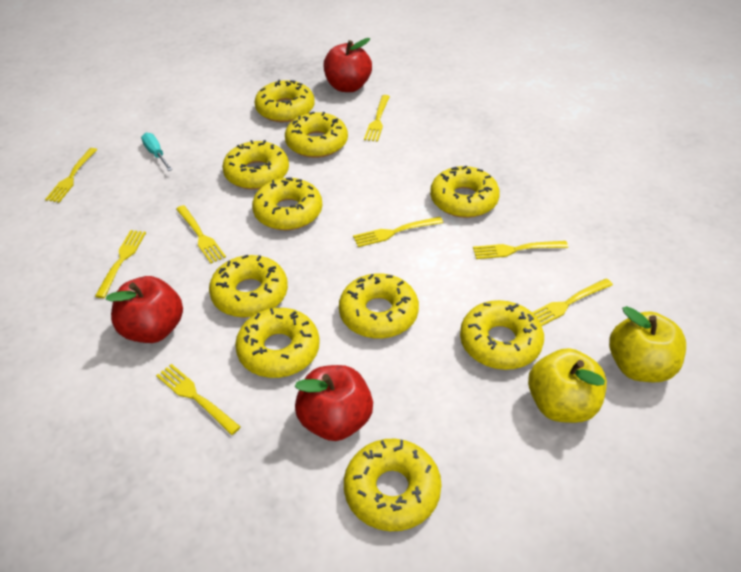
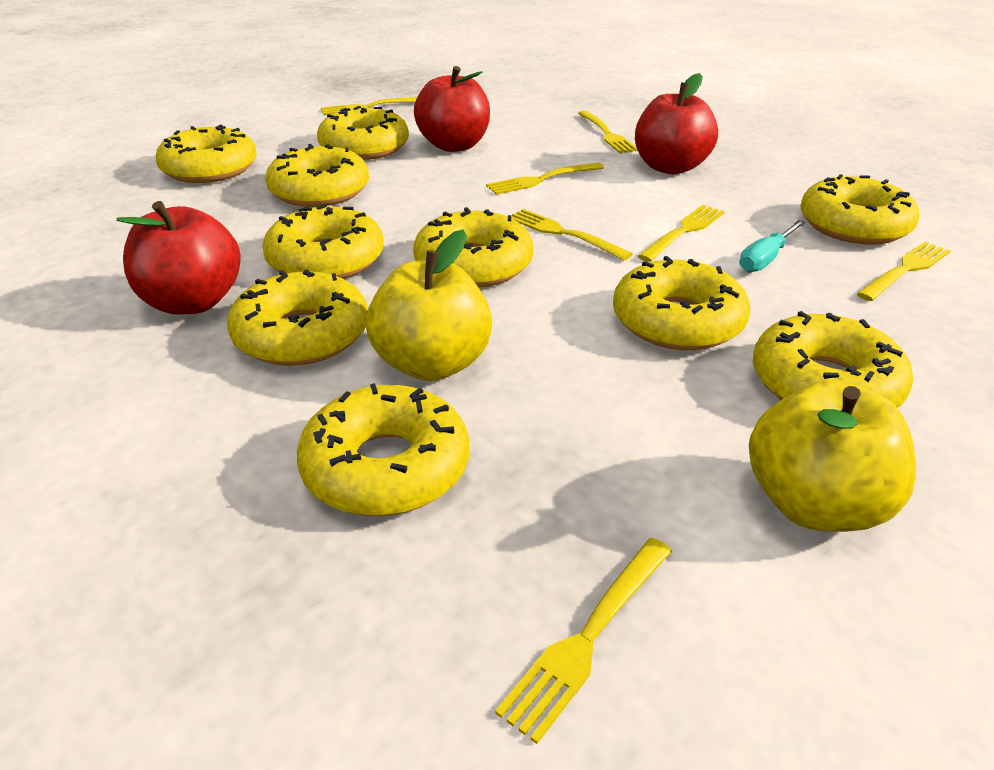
yellow fork: 8 -> 7

